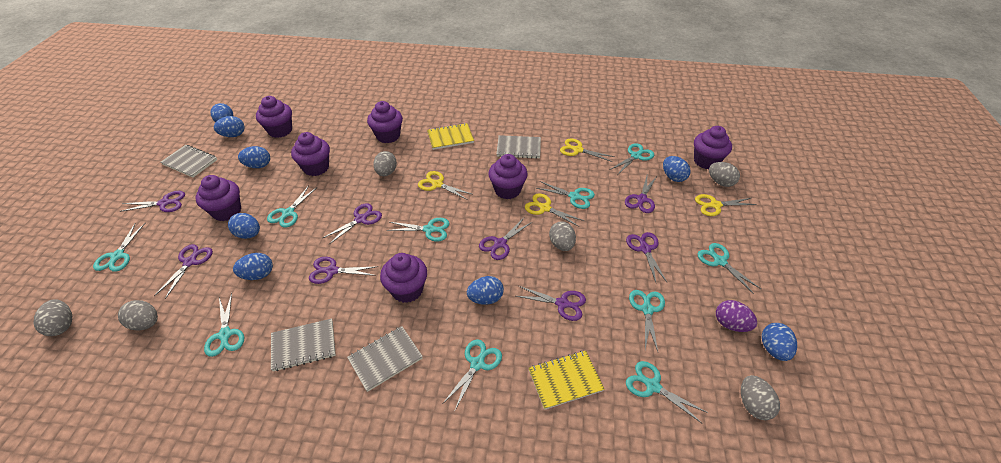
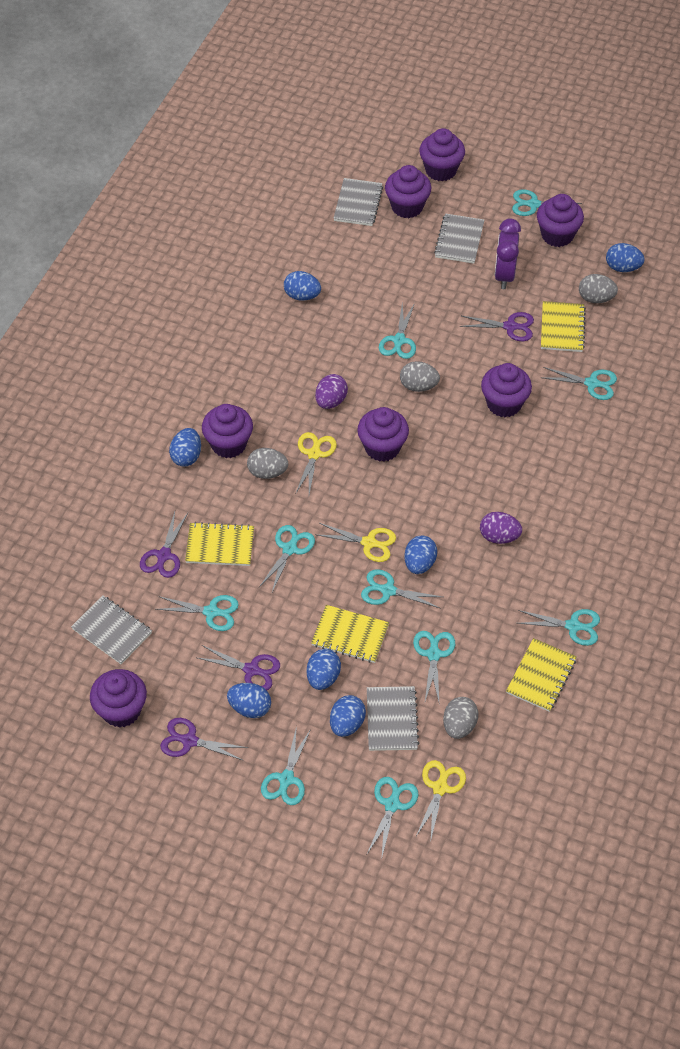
blue egg: 8 -> 7
grey egg: 6 -> 4
purple clock: 0 -> 1
purple egg: 1 -> 2
purple scissors: 8 -> 4
yellow notebook: 2 -> 4
yellow scissors: 4 -> 3

